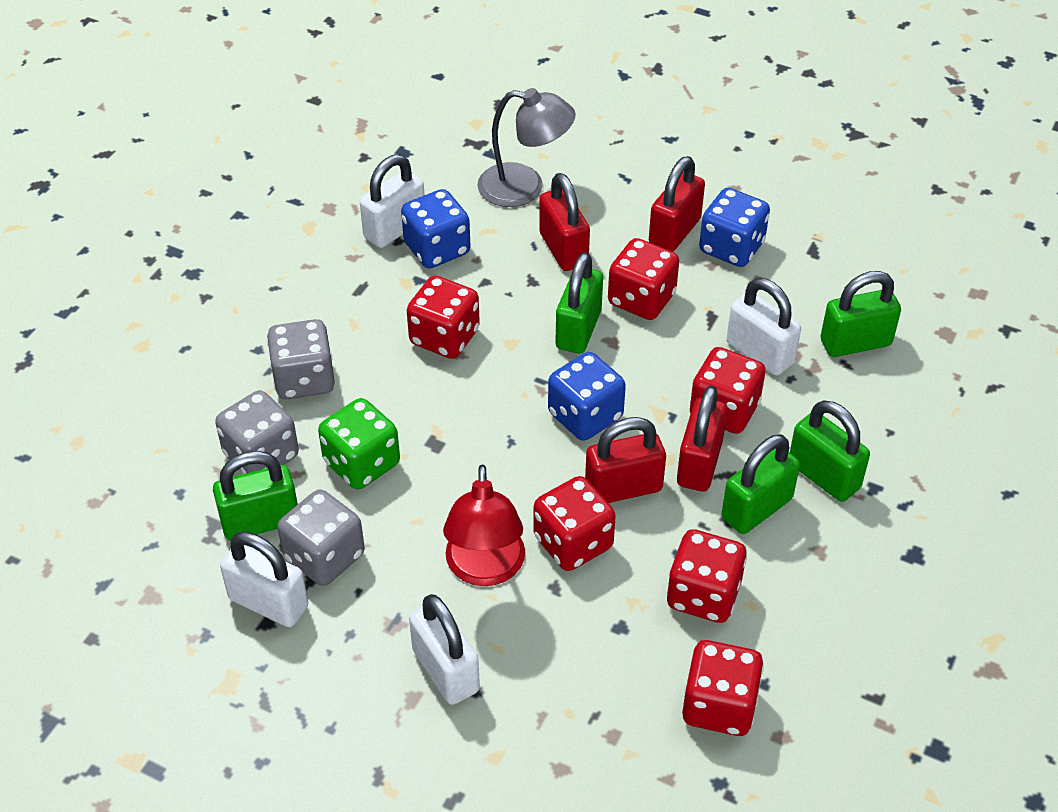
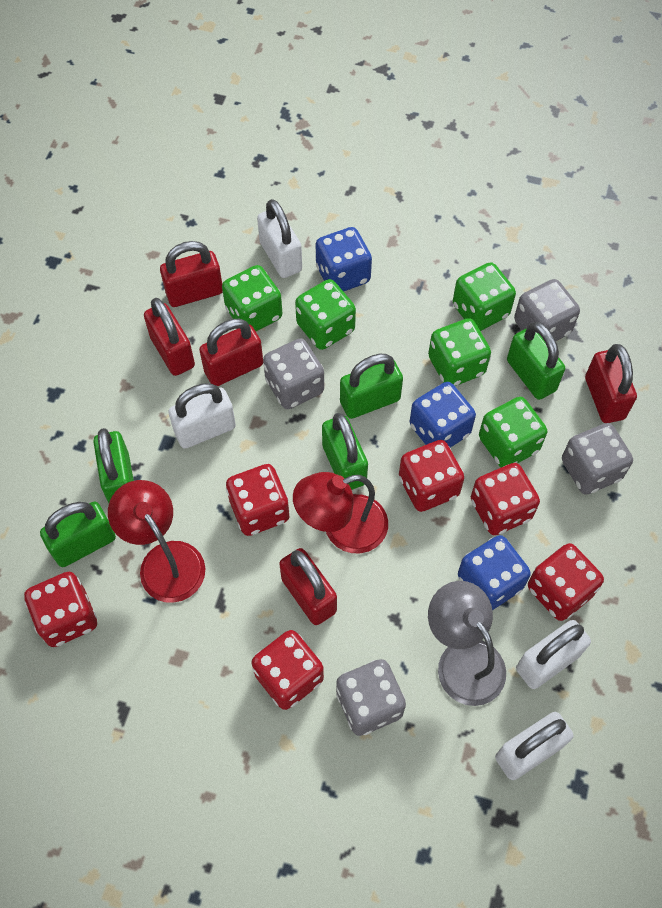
green dice: 1 -> 5
grey dice: 3 -> 4
red lamp: 1 -> 2
red padlock: 4 -> 5

